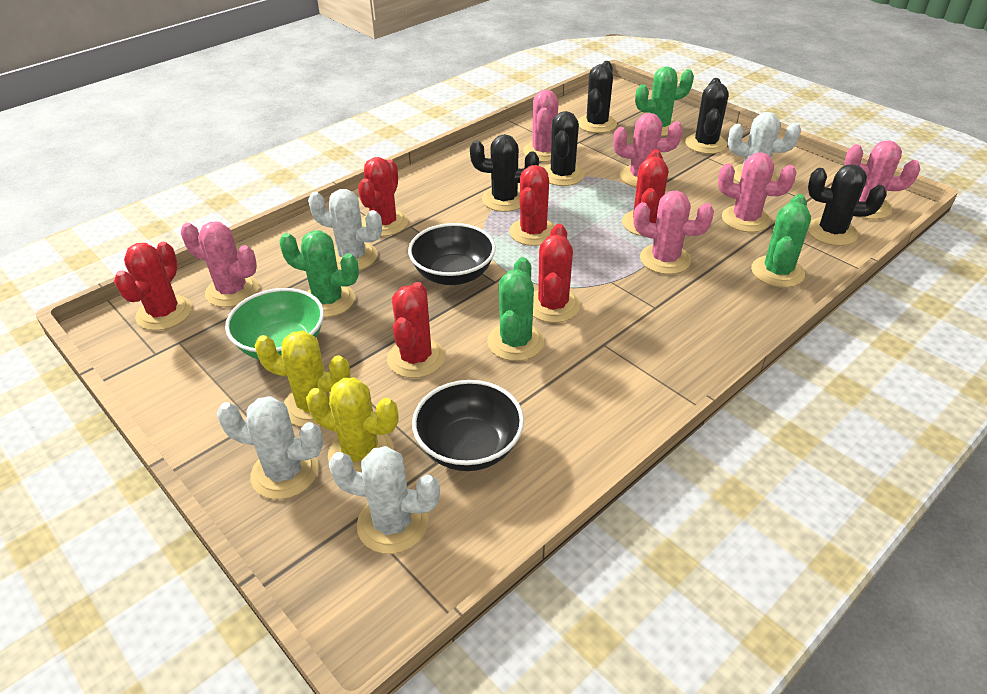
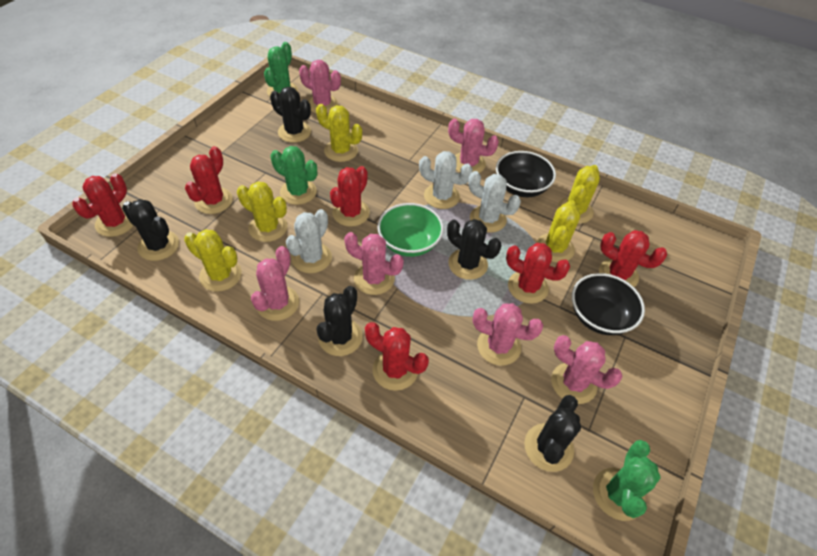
green cactus: 4 -> 3
white cactus: 4 -> 3
yellow cactus: 2 -> 5

